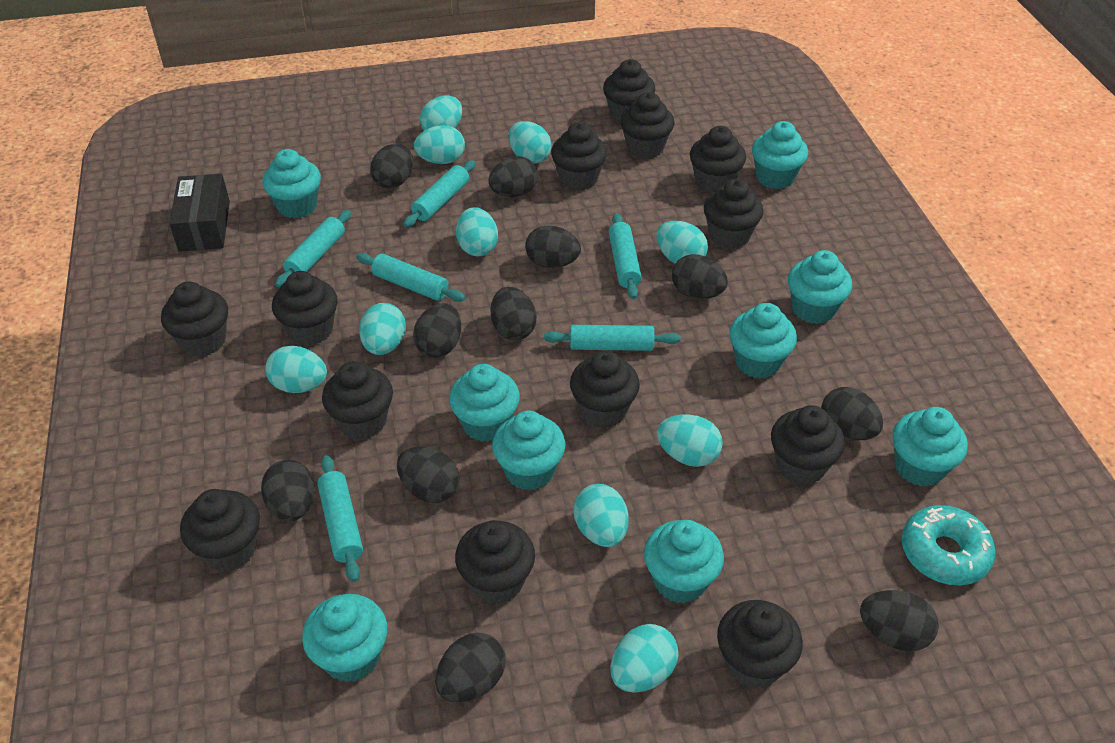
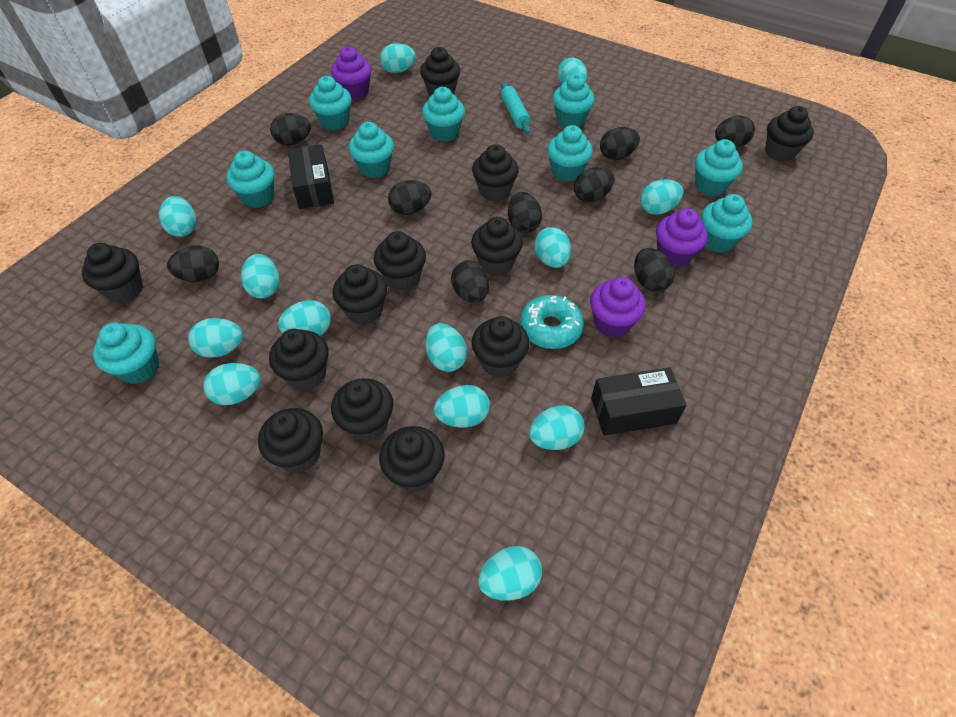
black box: 1 -> 2
black cupcake: 13 -> 12
black egg: 11 -> 9
purple cupcake: 0 -> 3
turquoise egg: 10 -> 13
turquoise rolling pin: 6 -> 1

